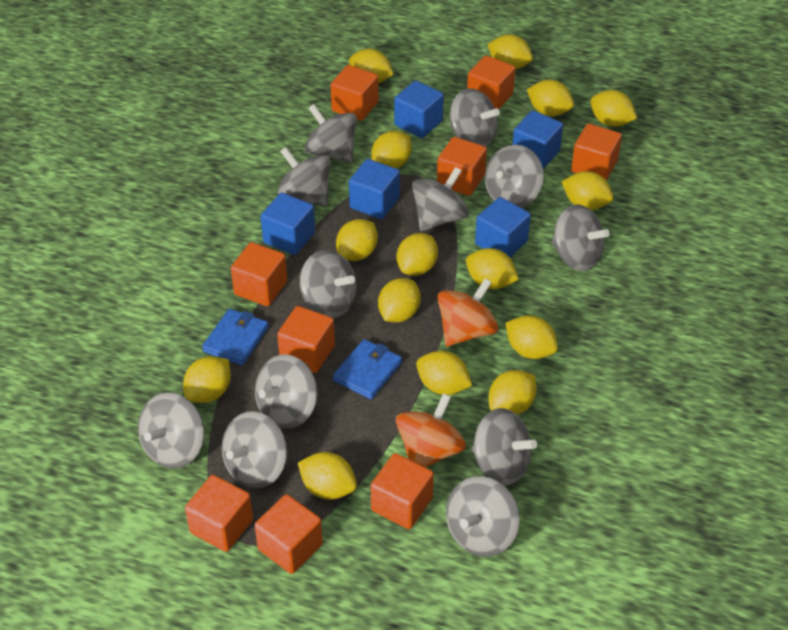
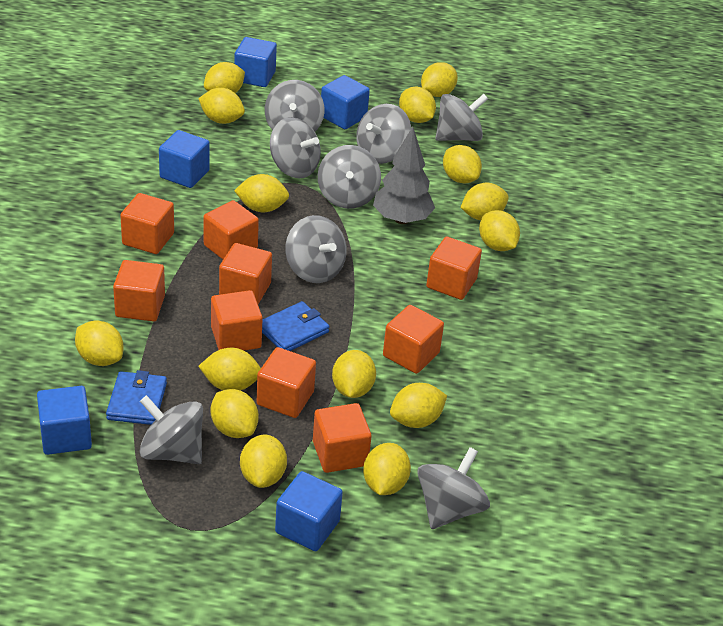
grey spinning top: 12 -> 8
grey tree: 0 -> 1
orange spinning top: 2 -> 0

